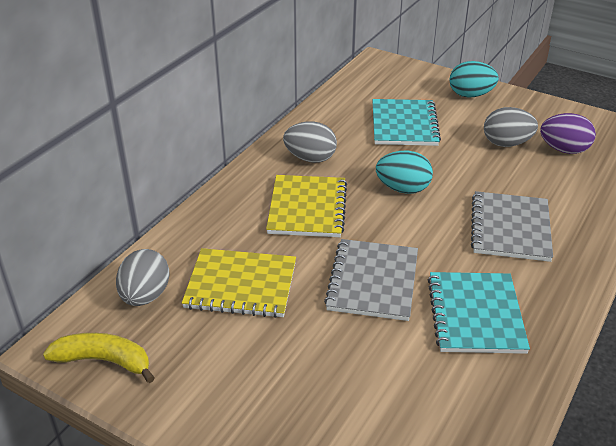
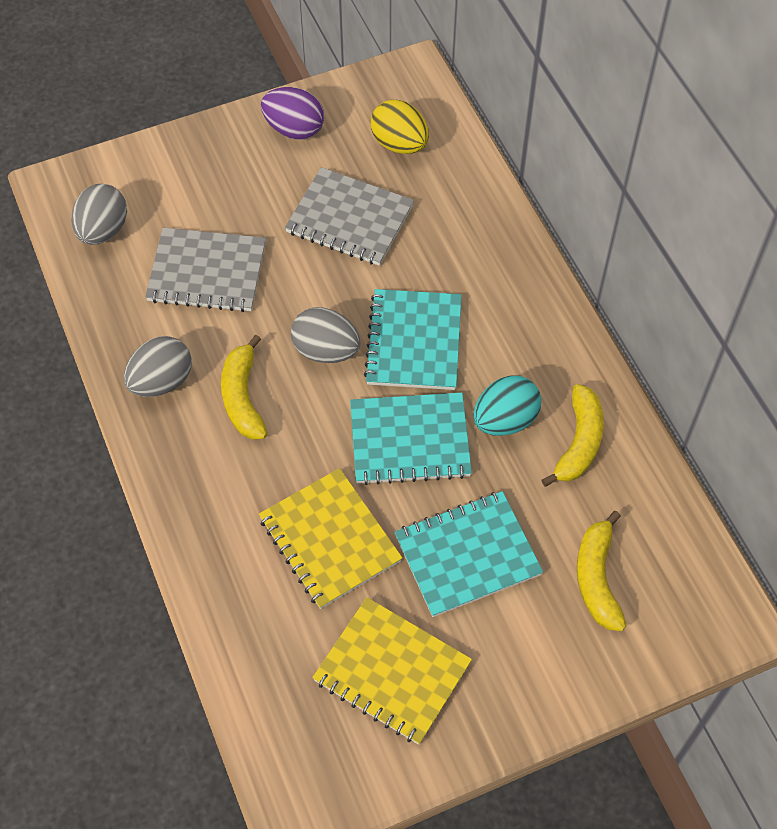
turquoise egg: 2 -> 1
turquoise notebook: 2 -> 3
yellow banana: 1 -> 3
yellow egg: 0 -> 1

